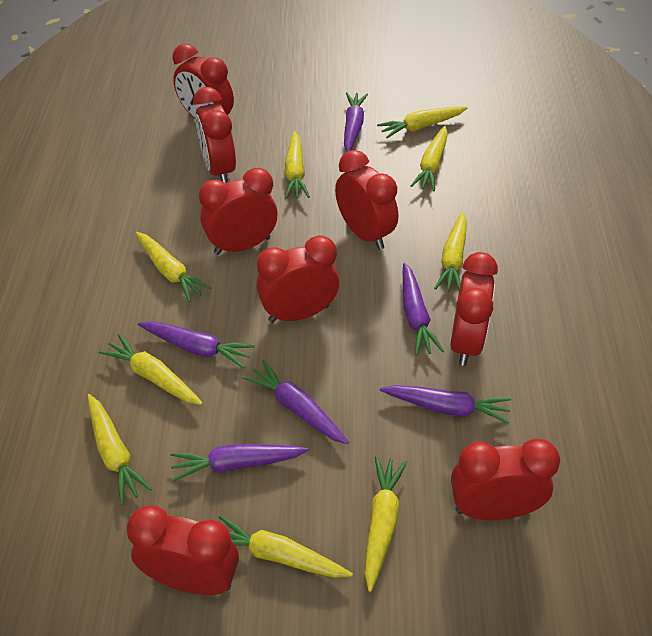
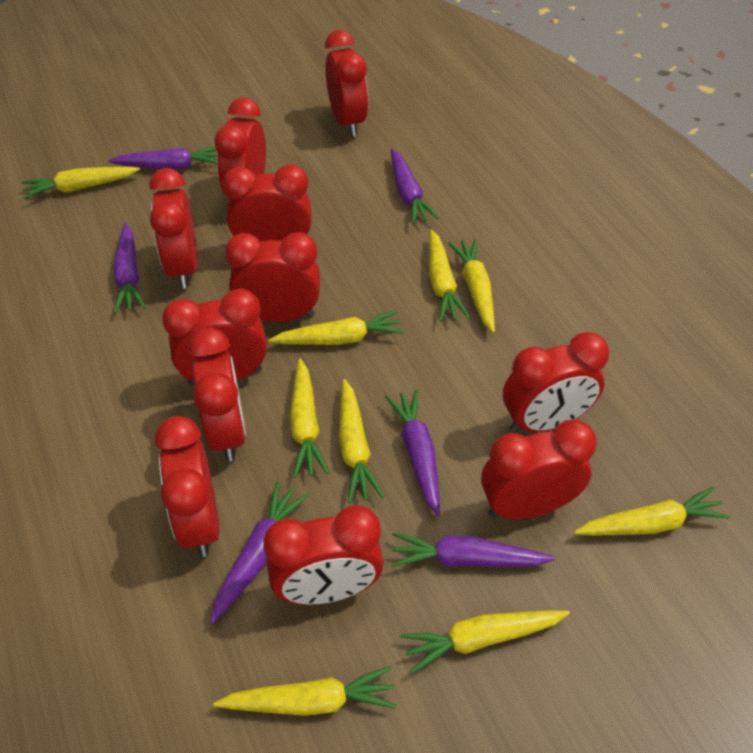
red clock: 8 -> 11

